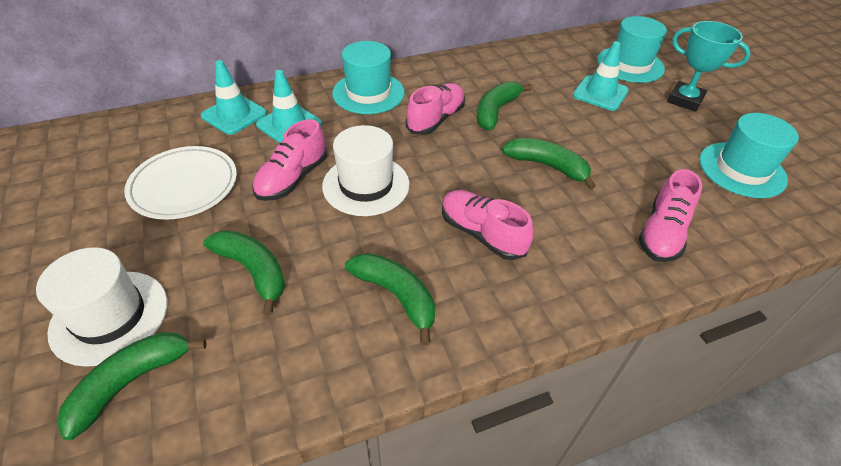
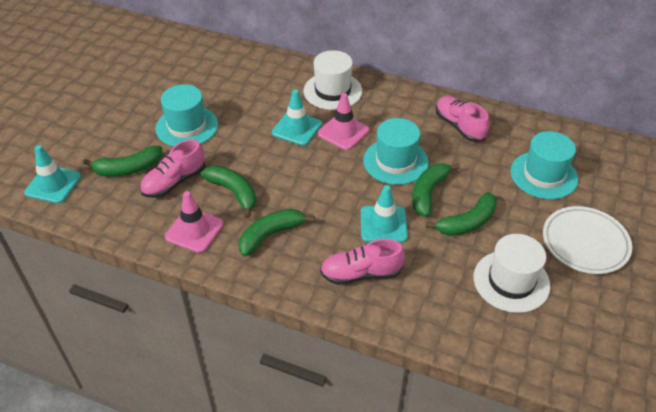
pink shoe: 4 -> 3
pink traffic cone: 0 -> 2
turquoise trophy: 1 -> 0

